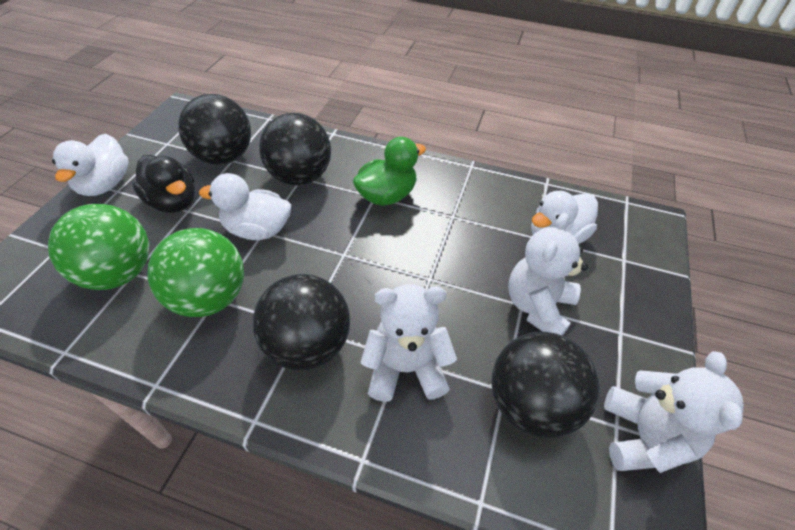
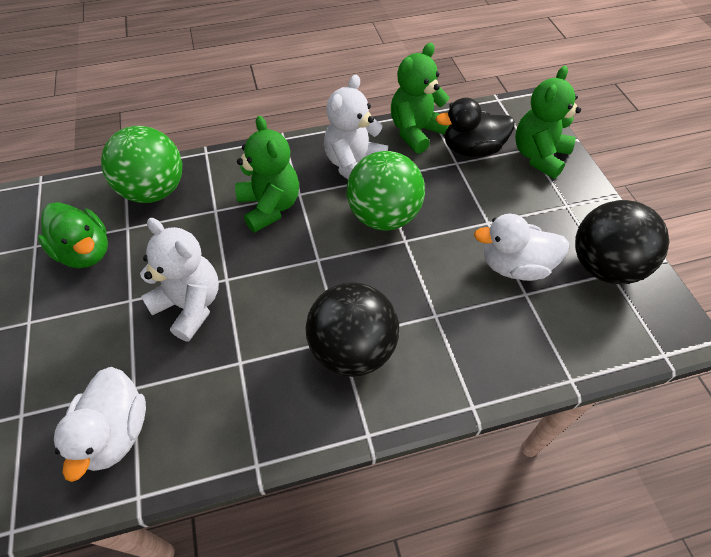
black ball: 4 -> 2
green teddy bear: 0 -> 3
white duck: 3 -> 2
white teddy bear: 3 -> 2

